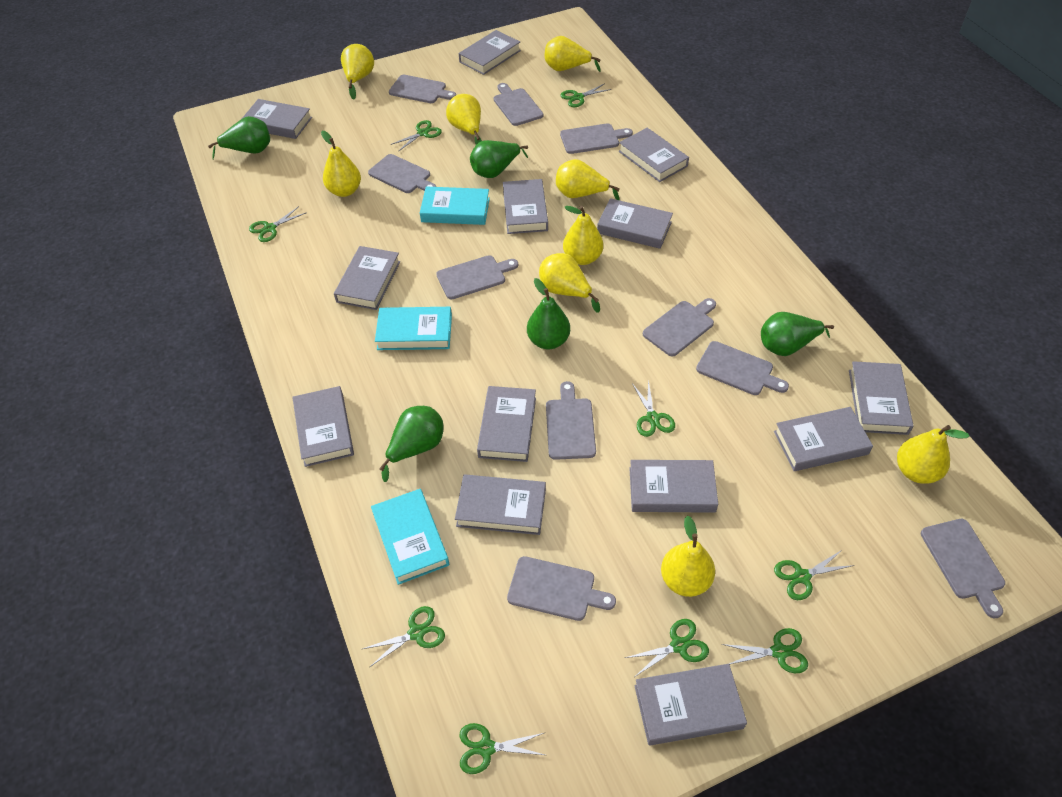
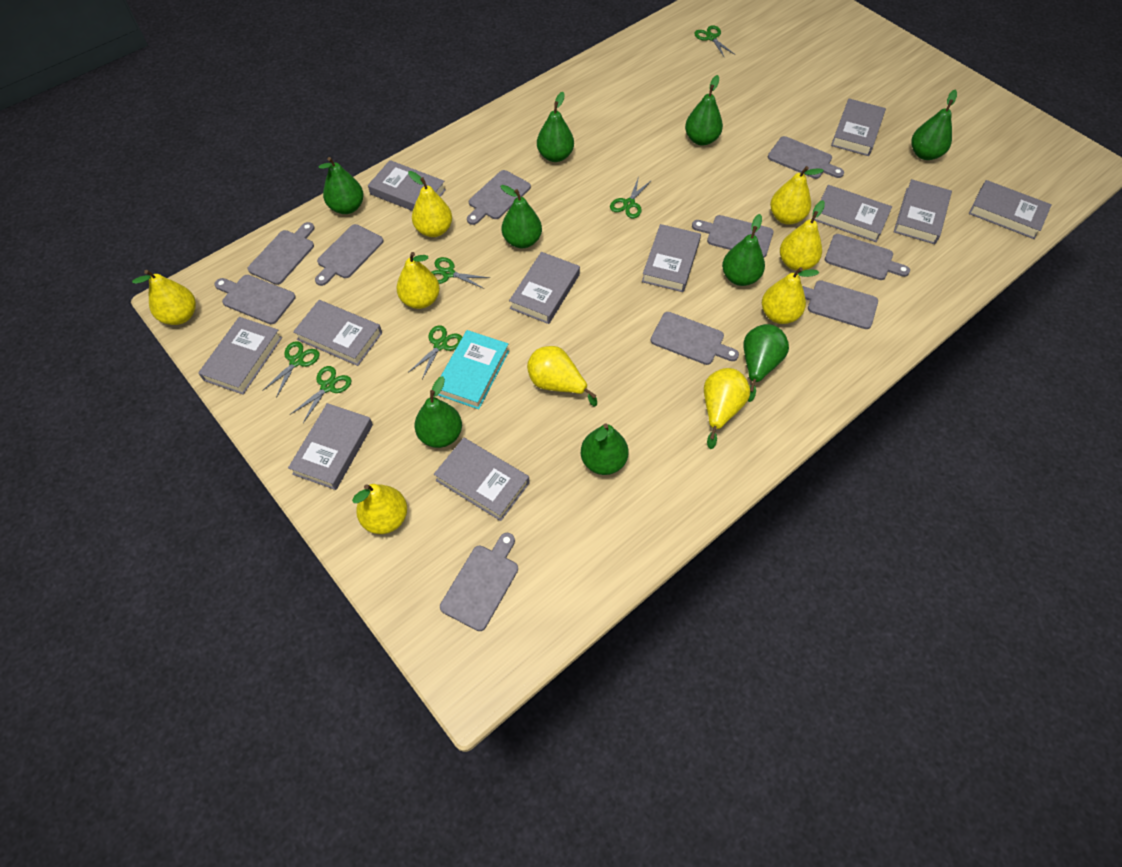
green pear: 5 -> 9
green scissors: 9 -> 6
grey book: 13 -> 11
turquoise book: 3 -> 1

